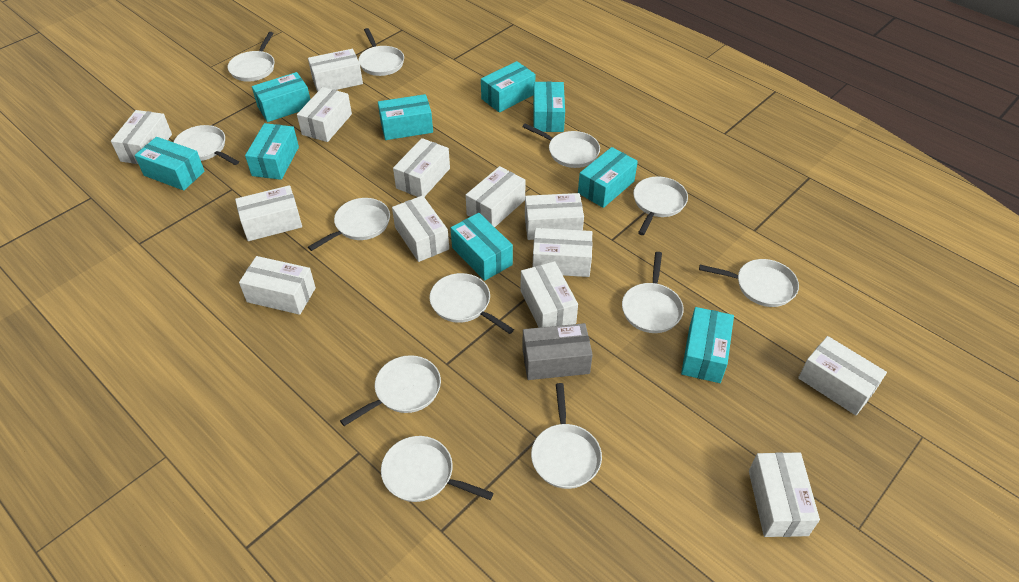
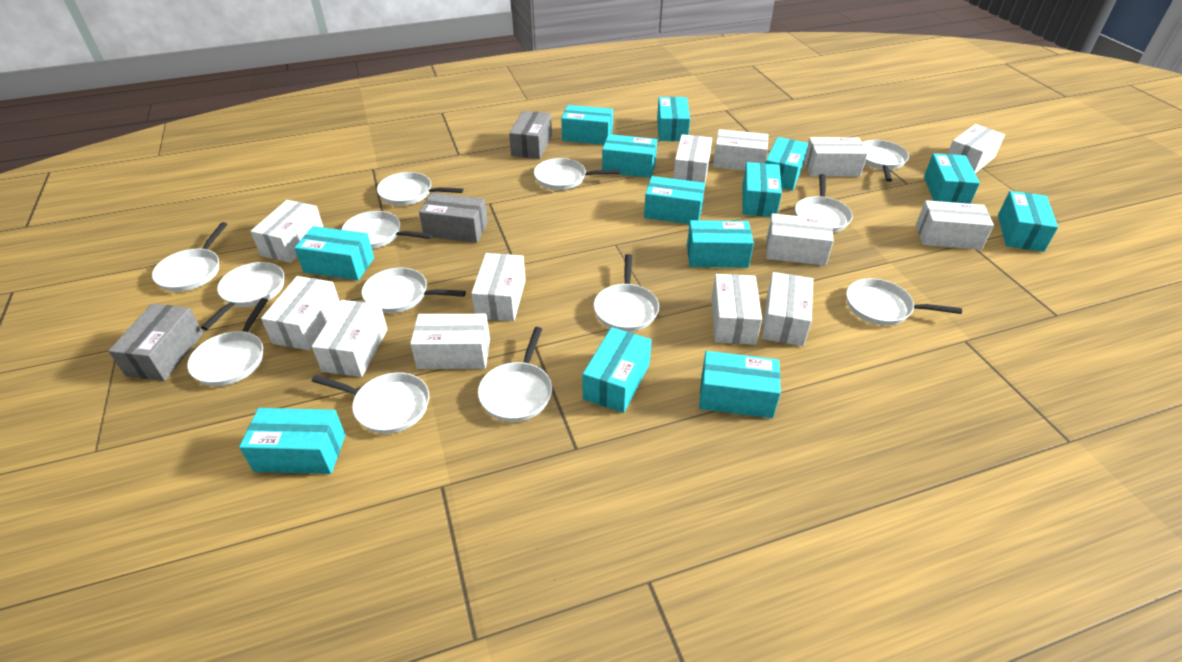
grey box: 1 -> 3
turquoise box: 9 -> 13
white pan: 12 -> 13

